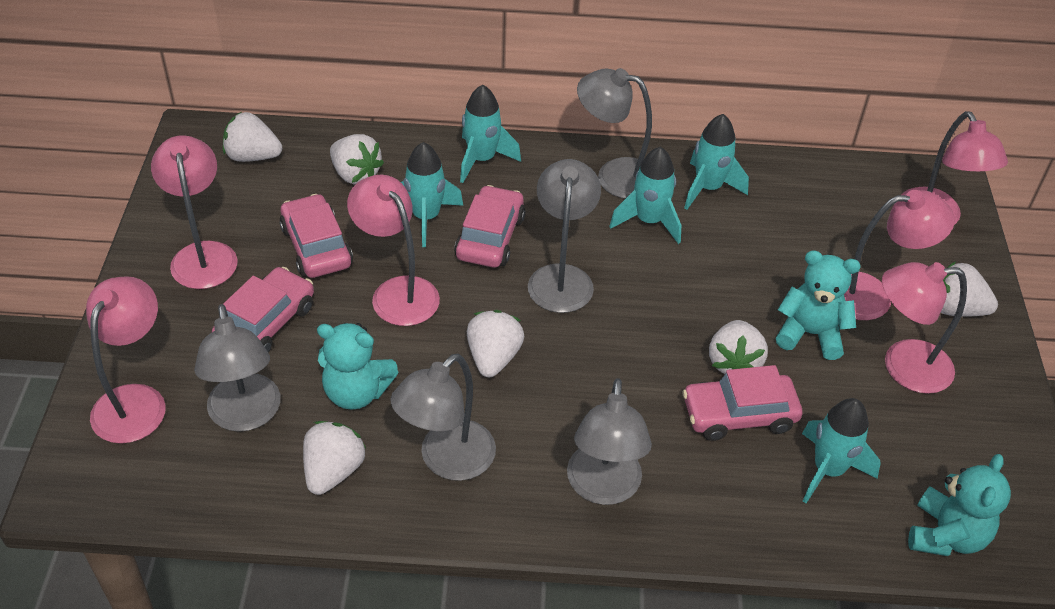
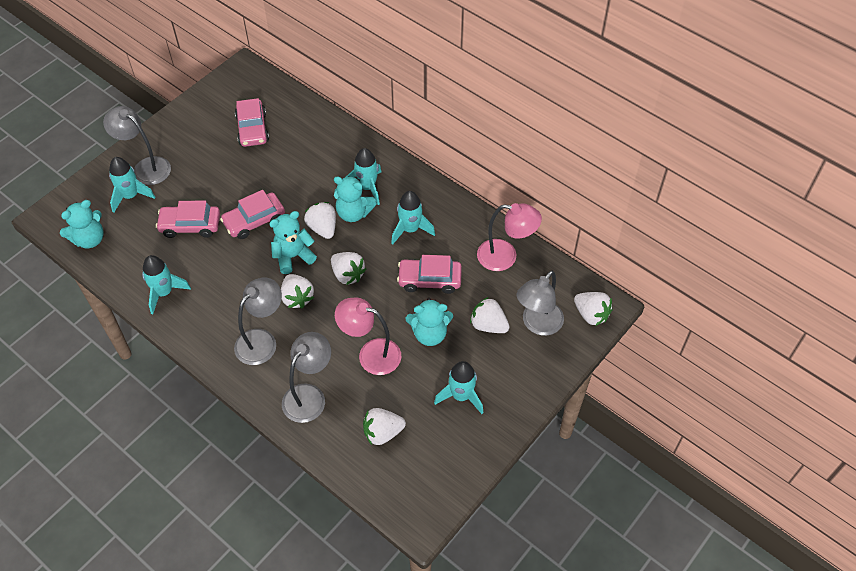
grey lamp: 5 -> 4
pink lamp: 6 -> 2
turquoise teddy bear: 3 -> 4

